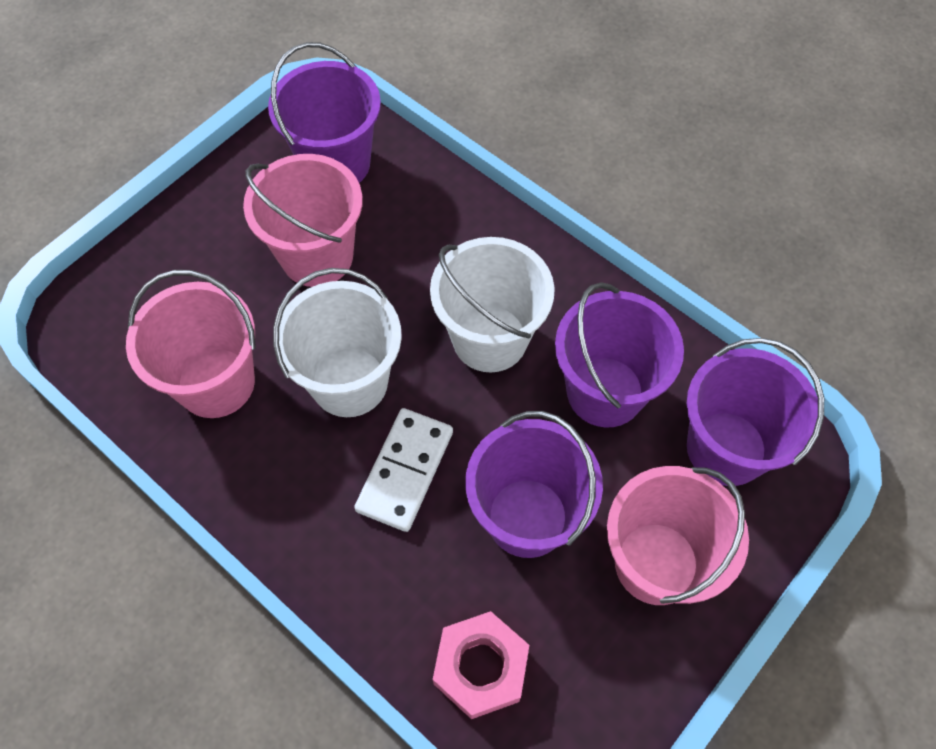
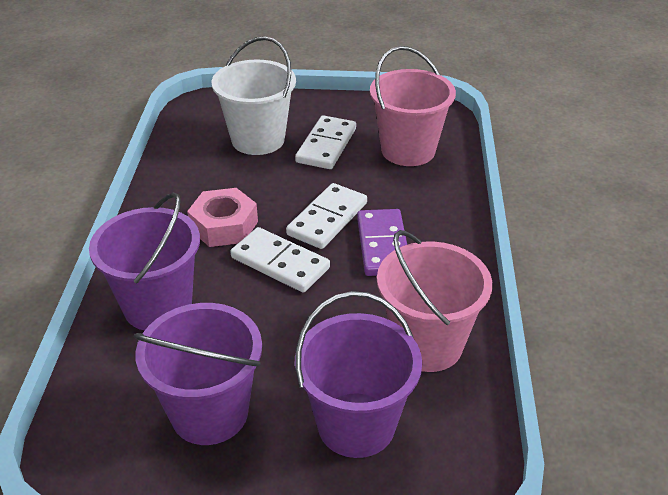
pink bucket: 3 -> 2
purple bucket: 4 -> 3
purple domino: 0 -> 1
white bucket: 2 -> 1
white domino: 1 -> 3

